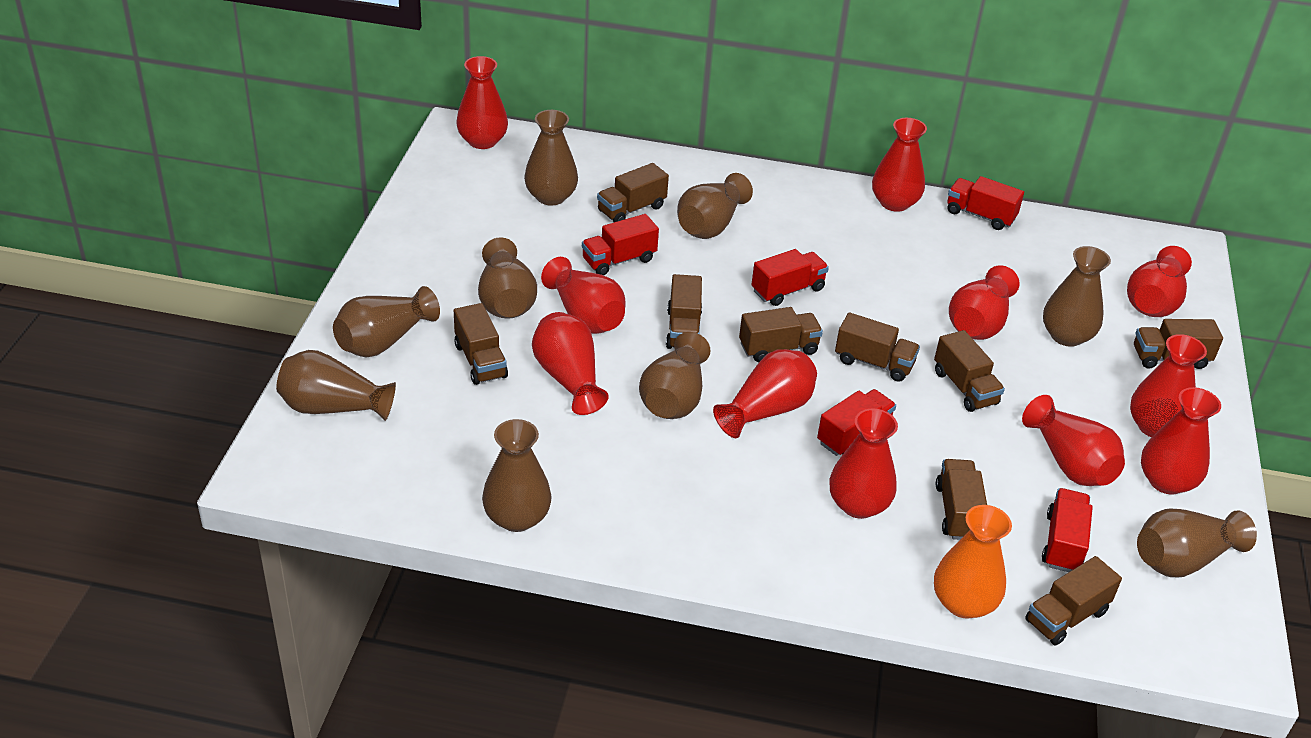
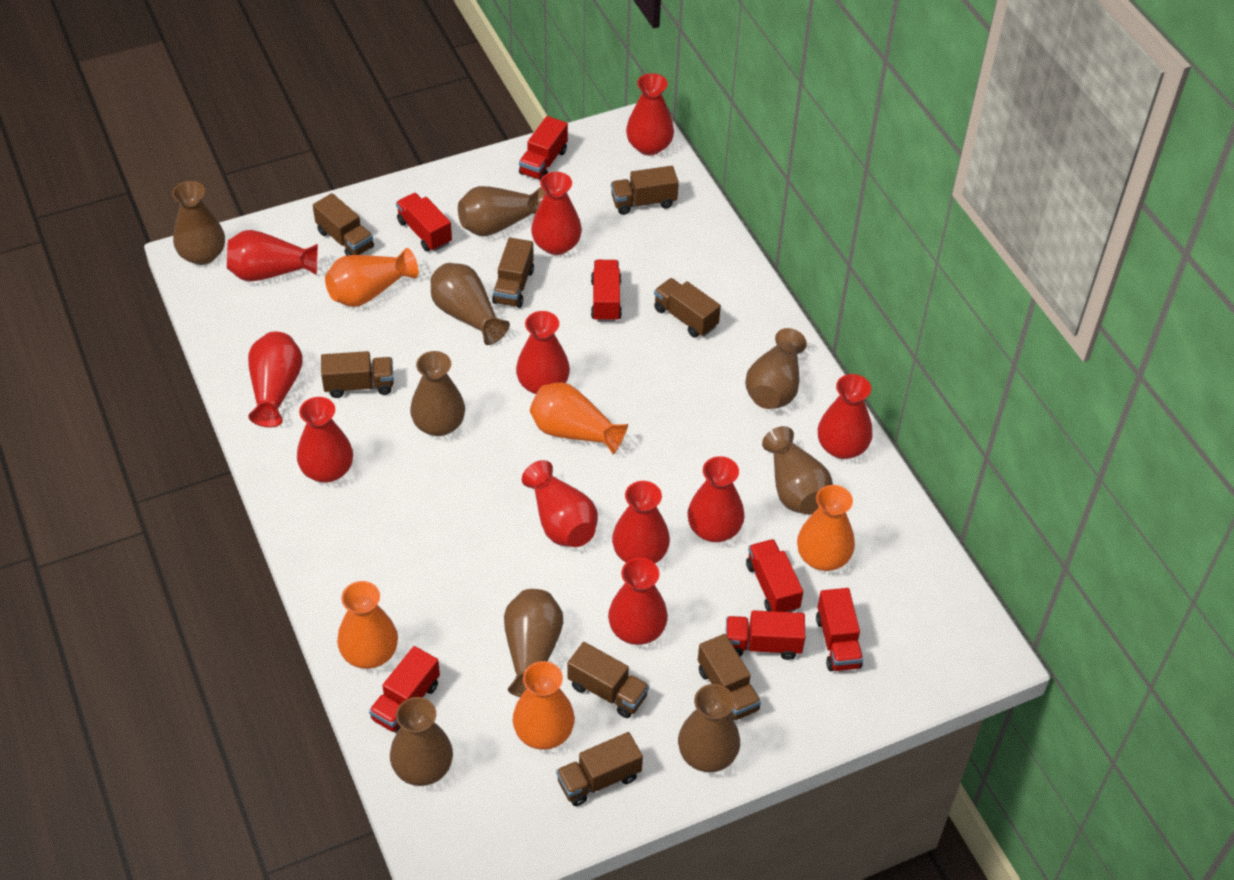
brown truck: 9 -> 8
orange vase: 1 -> 5
red truck: 5 -> 7

